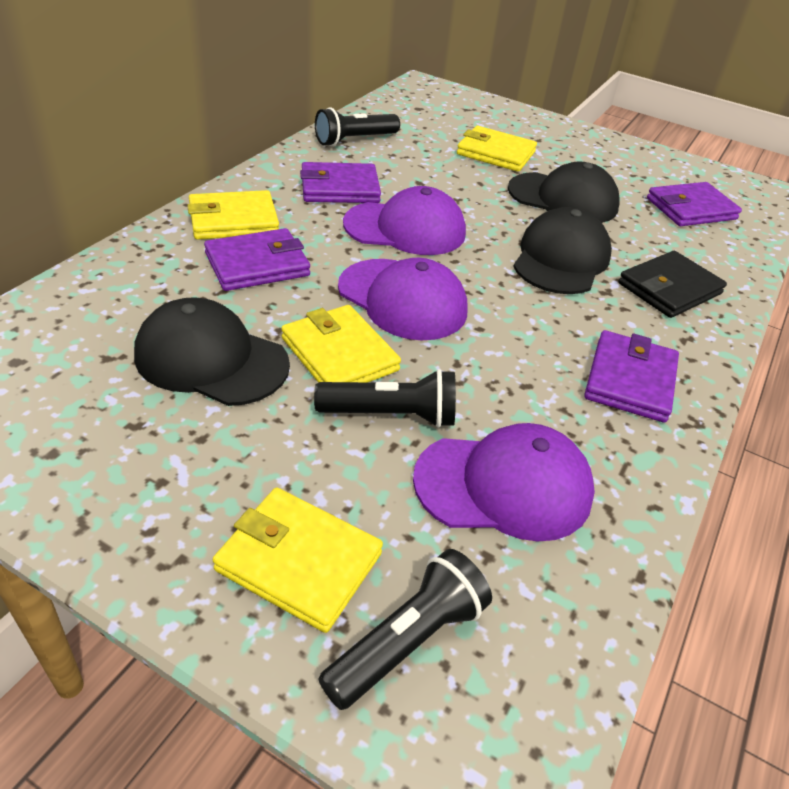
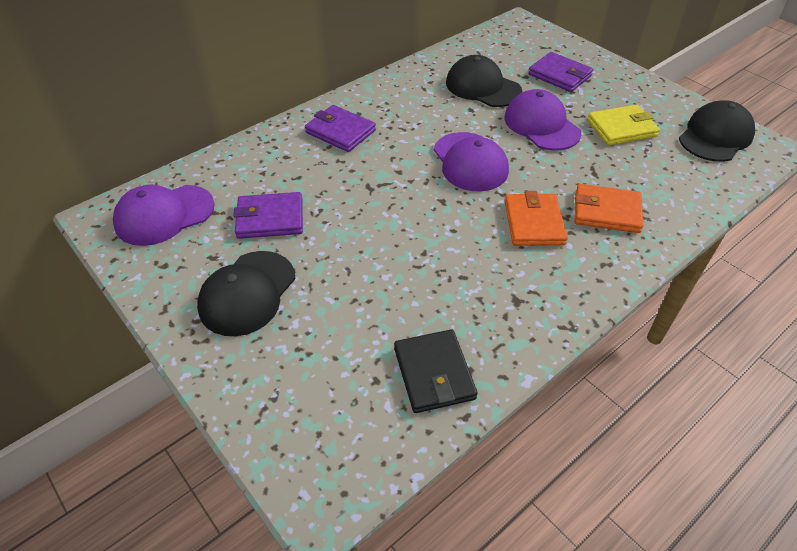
black flashlight: 3 -> 0
orange wallet: 0 -> 2
purple wallet: 4 -> 3
yellow wallet: 4 -> 1

